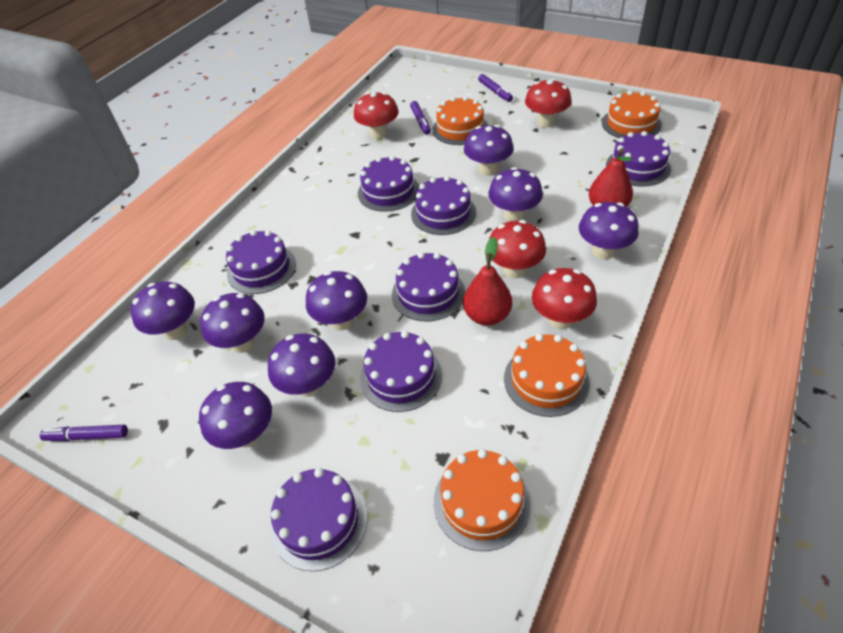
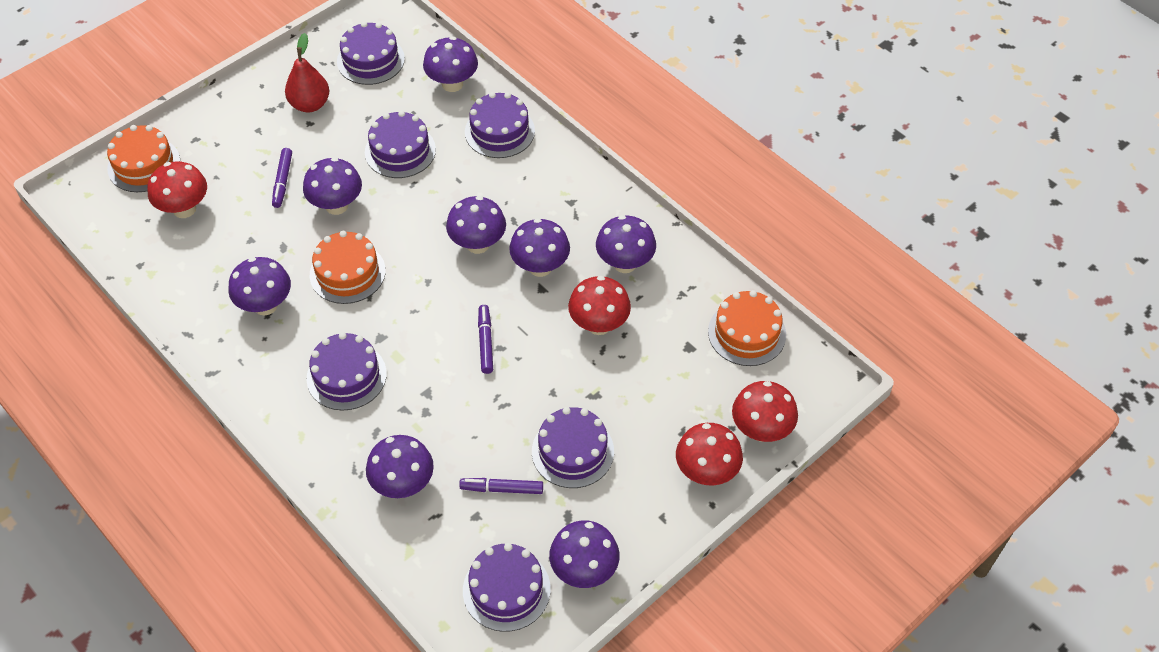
orange cake: 4 -> 3
purple cake: 7 -> 6
red pear: 2 -> 1

